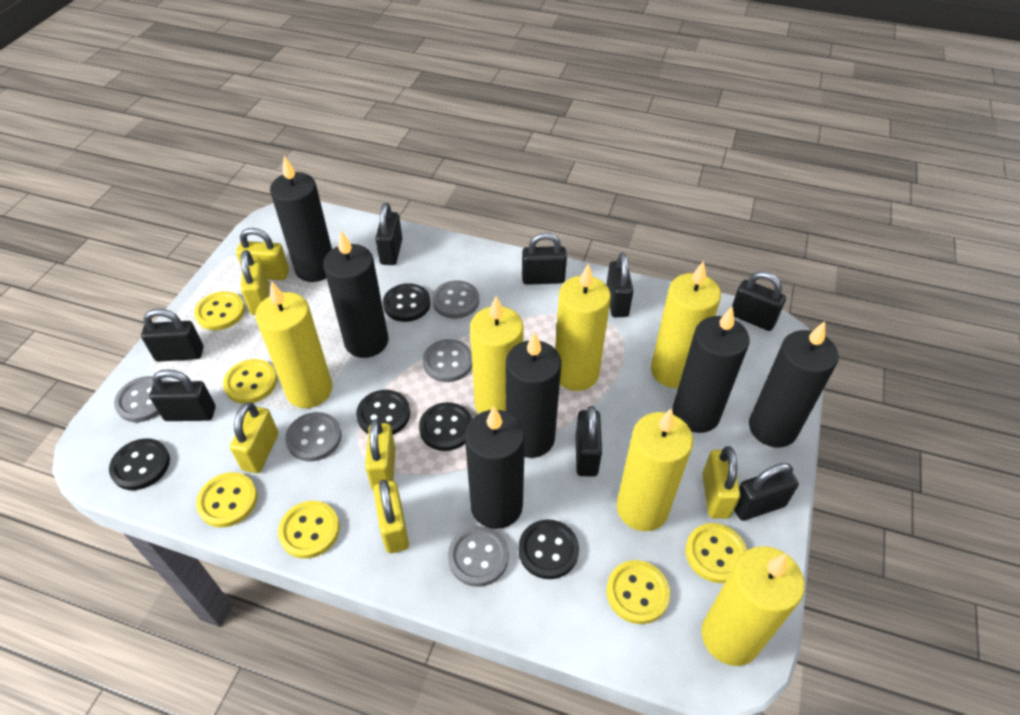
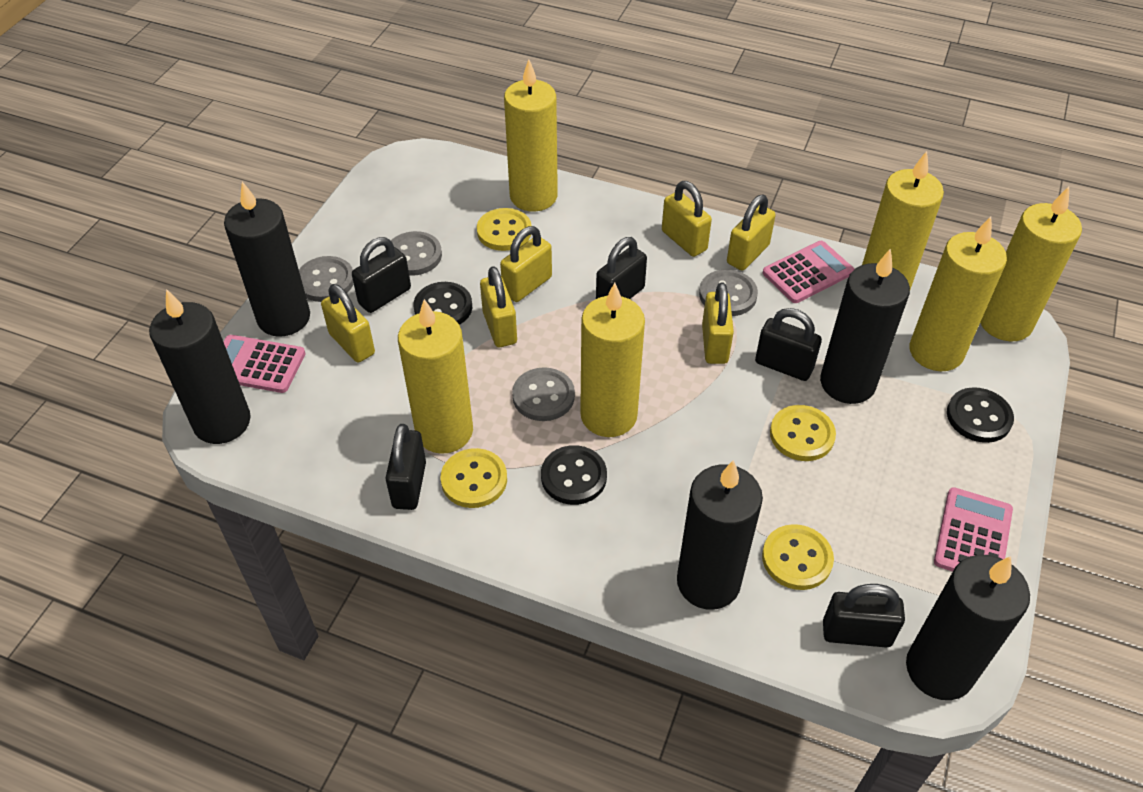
black button: 5 -> 3
black candle: 6 -> 5
black padlock: 8 -> 5
grey button: 5 -> 4
pink calculator: 0 -> 3
yellow button: 6 -> 4

